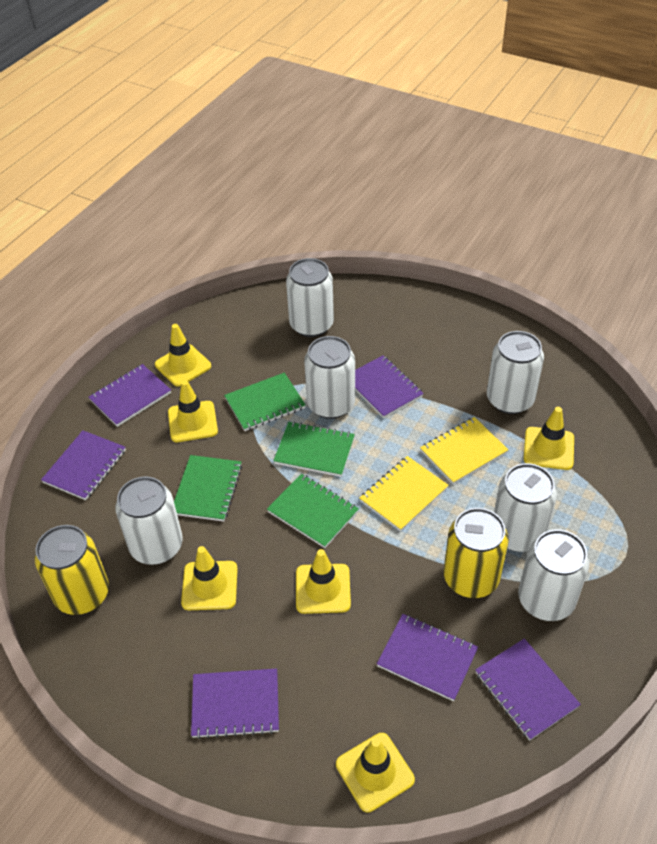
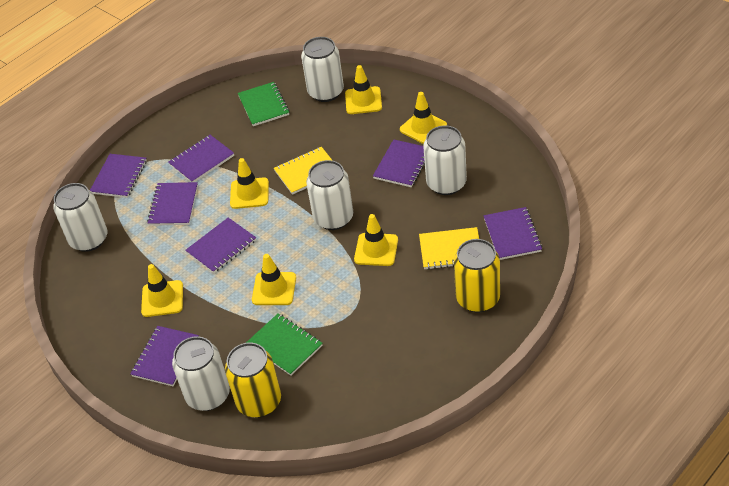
green notebook: 4 -> 2
purple notebook: 6 -> 7
white can: 6 -> 5

